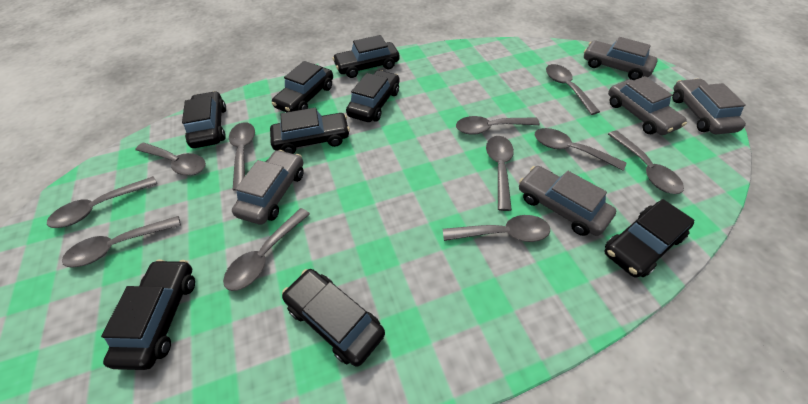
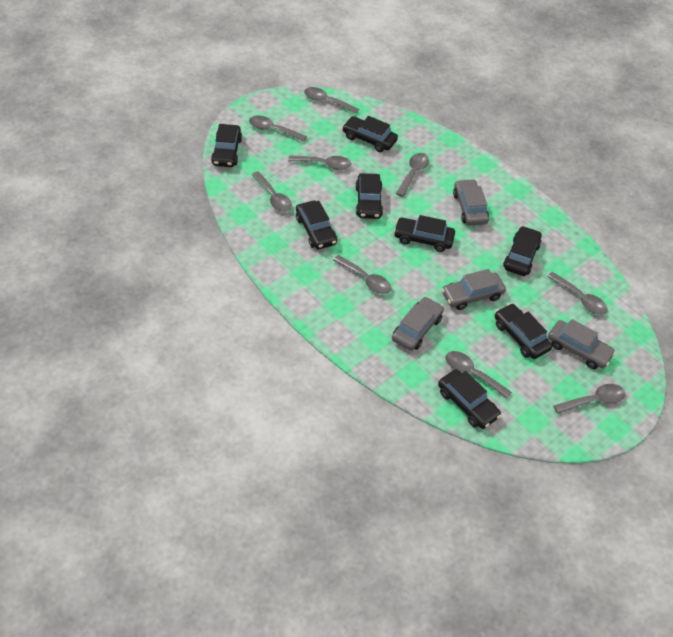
grey car: 5 -> 4
grey spoon: 11 -> 9

